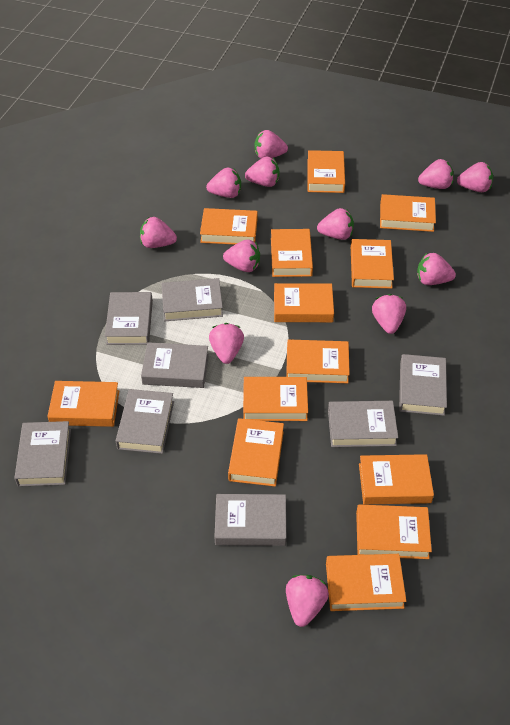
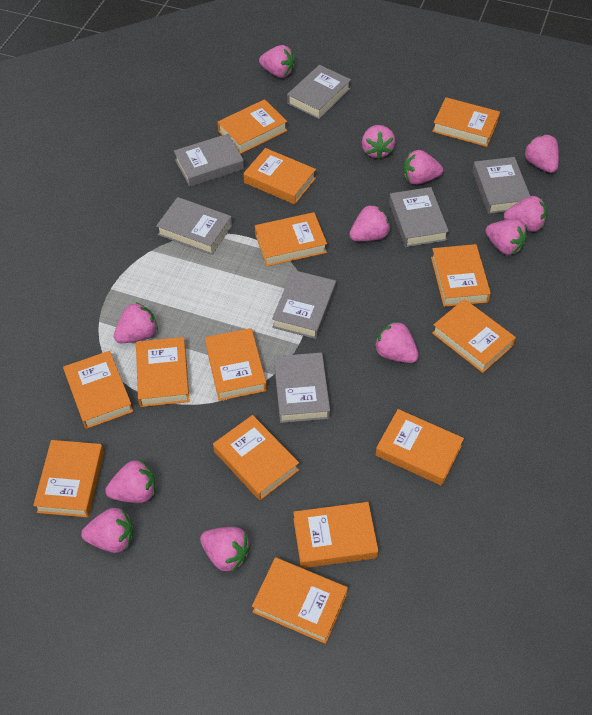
grey book: 8 -> 7
orange book: 13 -> 14

